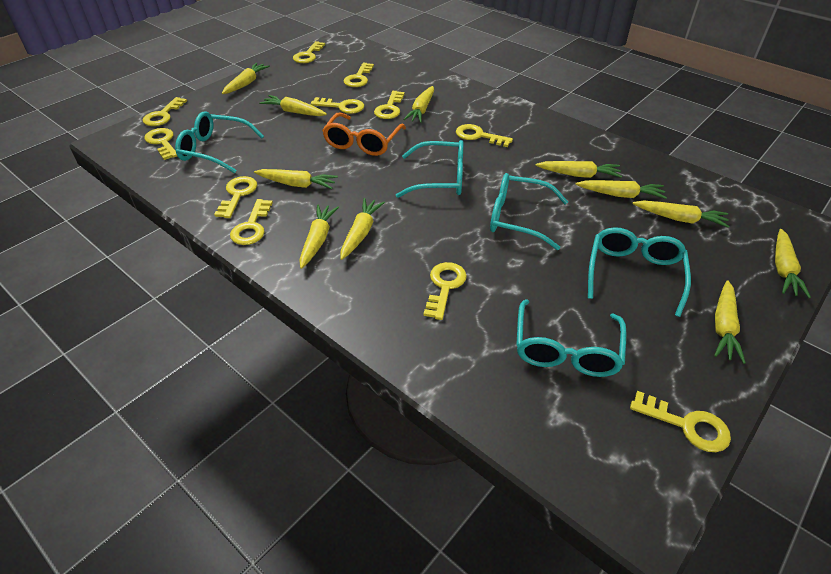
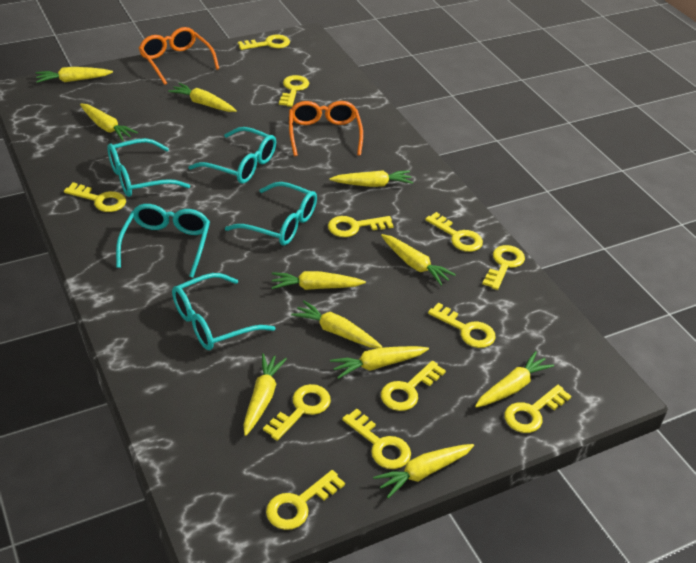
orange glasses: 1 -> 2
yellow key: 11 -> 12

